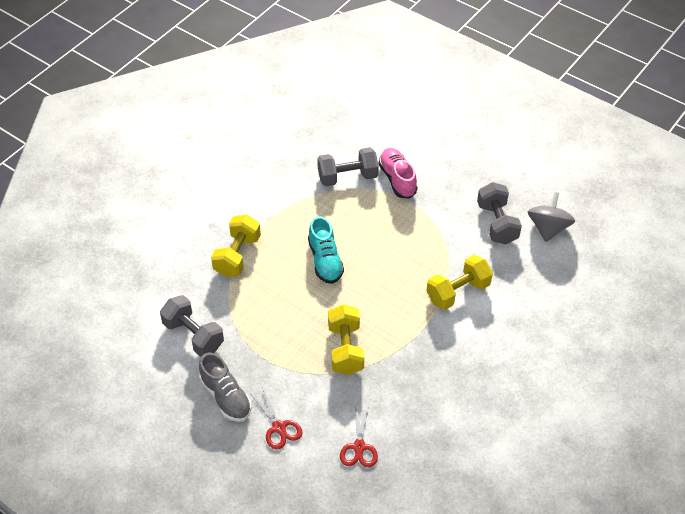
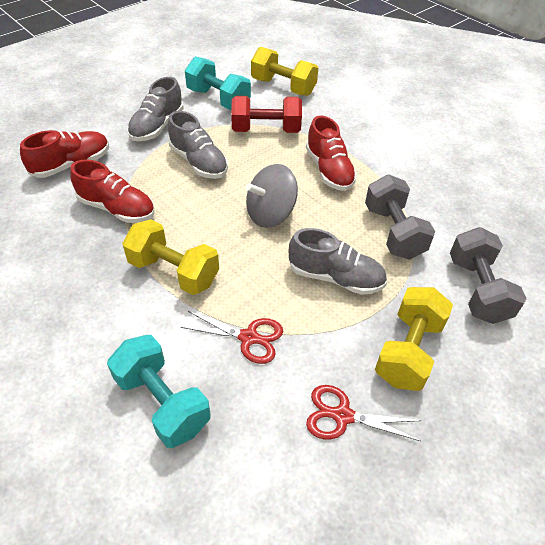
grey dumbbell: 3 -> 2
grey shoe: 1 -> 3
pink shoe: 1 -> 0
red dumbbell: 0 -> 1
red shoe: 0 -> 3
turquoise dumbbell: 0 -> 2
turquoise shoe: 1 -> 0

